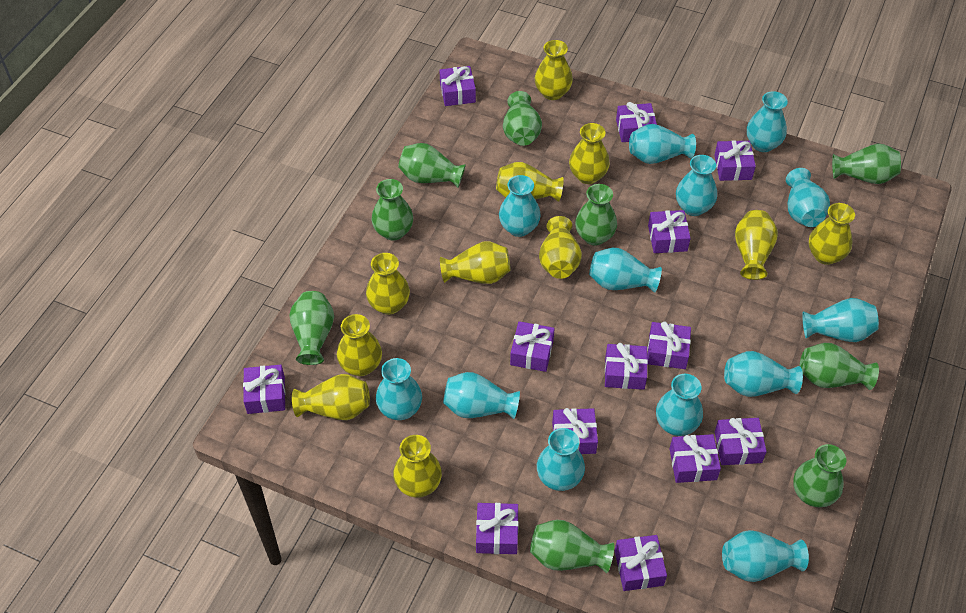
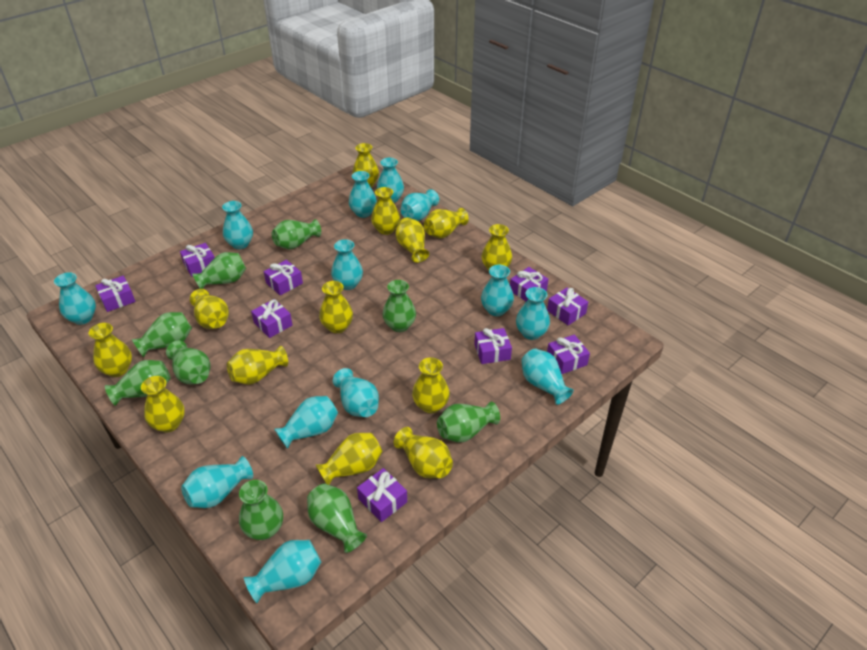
purple gift: 13 -> 9
yellow vase: 11 -> 13

